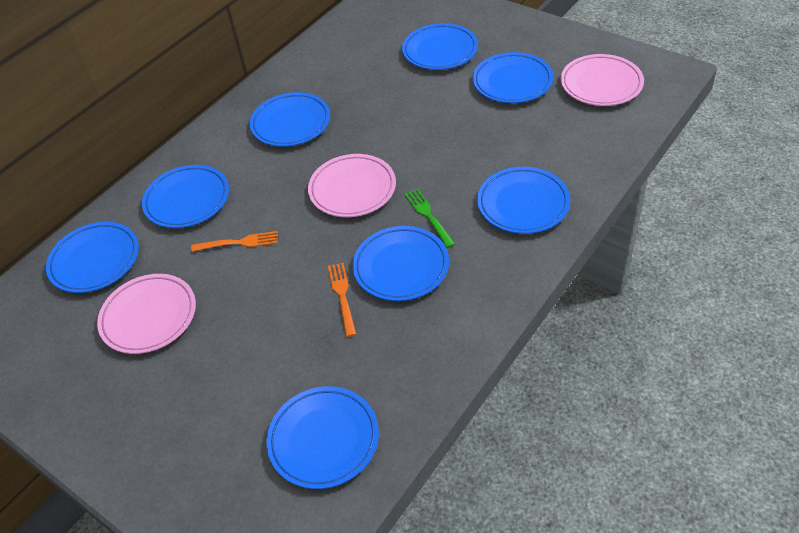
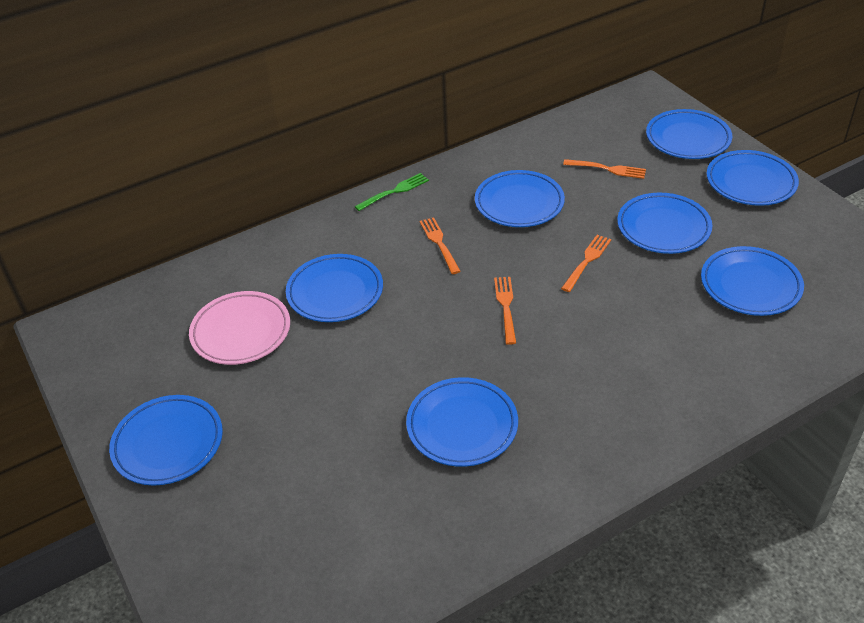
orange fork: 2 -> 4
pink plate: 3 -> 1

